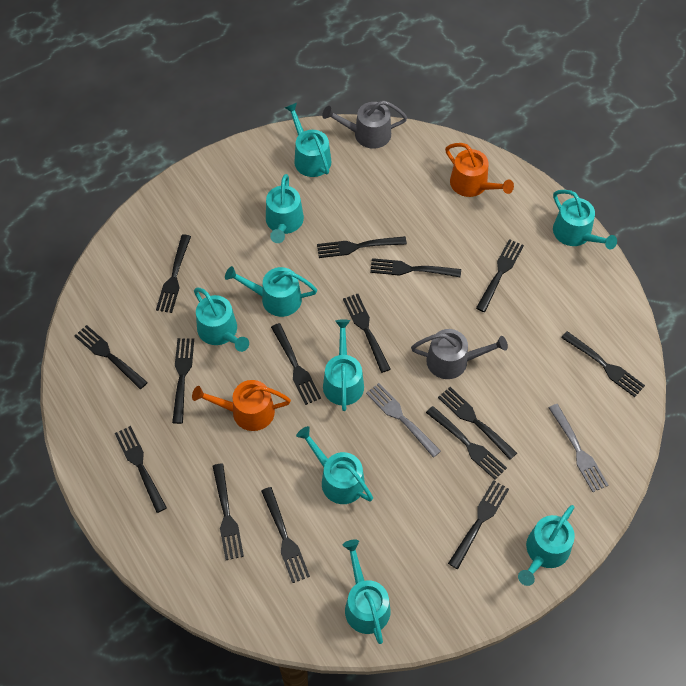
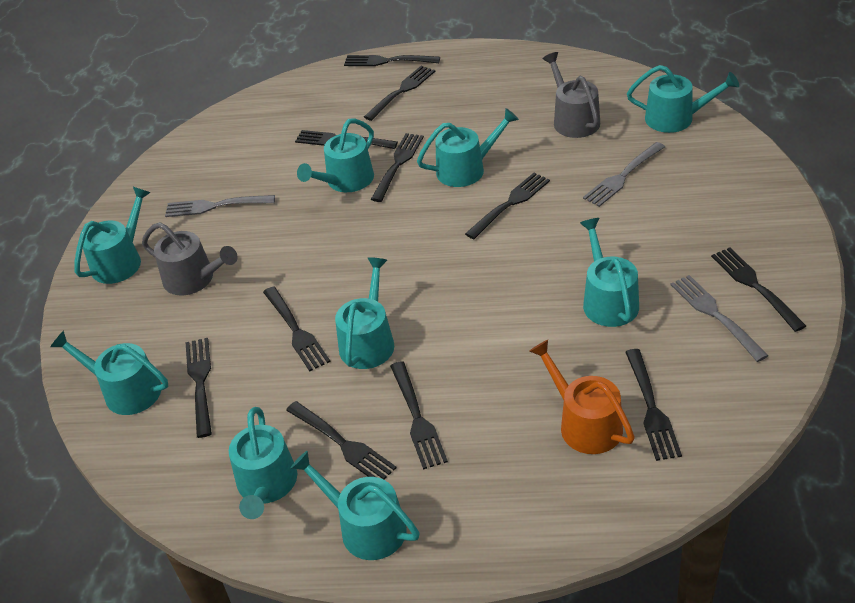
black fork: 15 -> 11
grey fork: 2 -> 3
orange watering can: 2 -> 1

